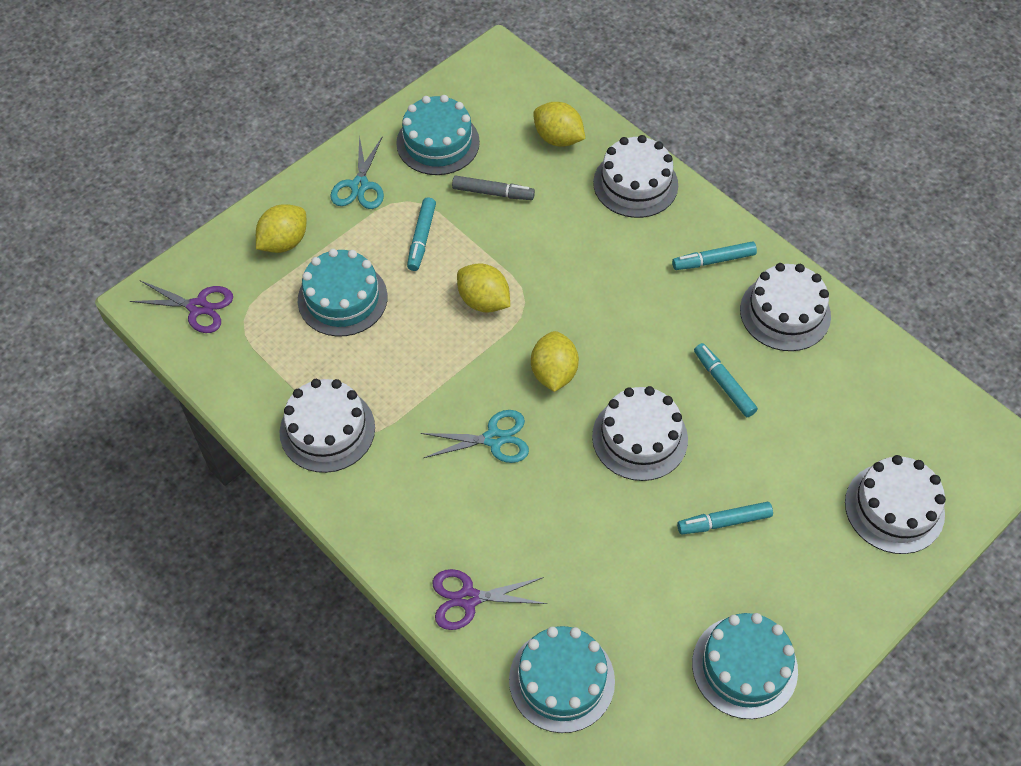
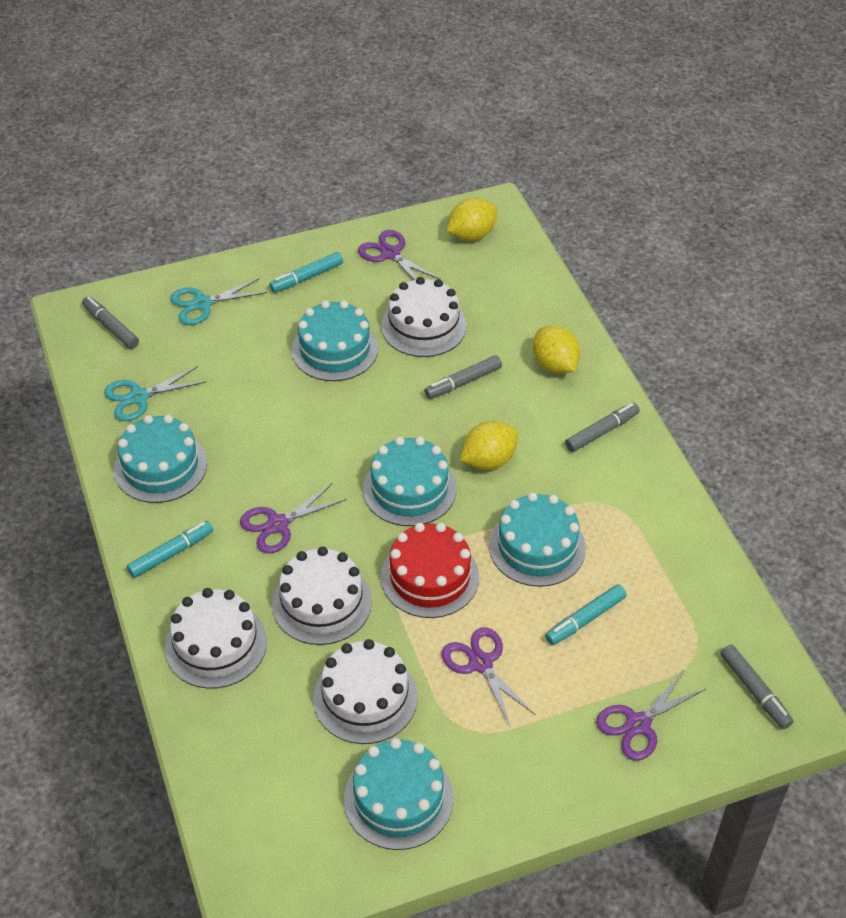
grey marker: 1 -> 4
purple scissors: 2 -> 4
red cake: 0 -> 1
turquoise cake: 4 -> 5
turquoise marker: 4 -> 3
white cake: 5 -> 4
yellow lemon: 4 -> 3

